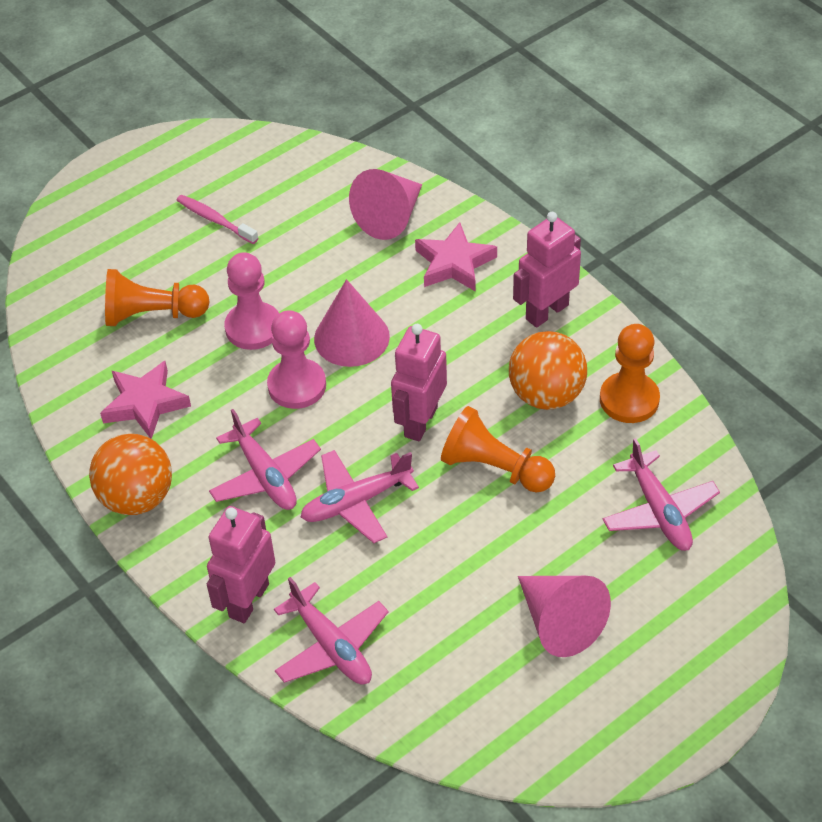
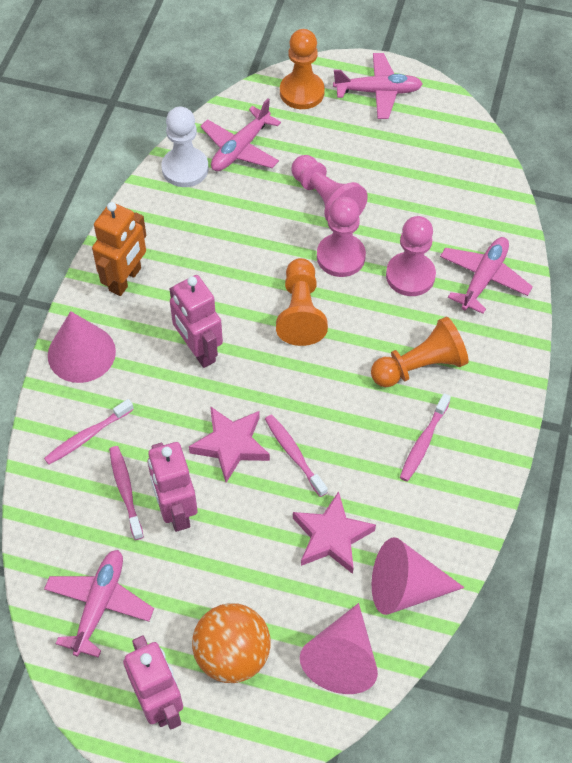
orange ball: 2 -> 1
orange robot: 0 -> 1
pink pawn: 2 -> 3
pink toothbrush: 1 -> 4
white pawn: 0 -> 1

